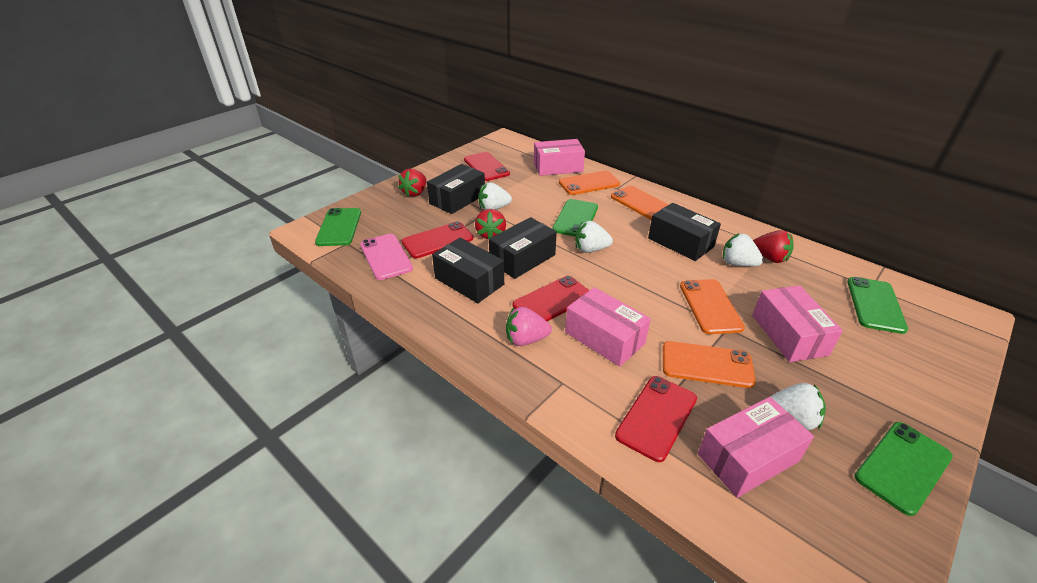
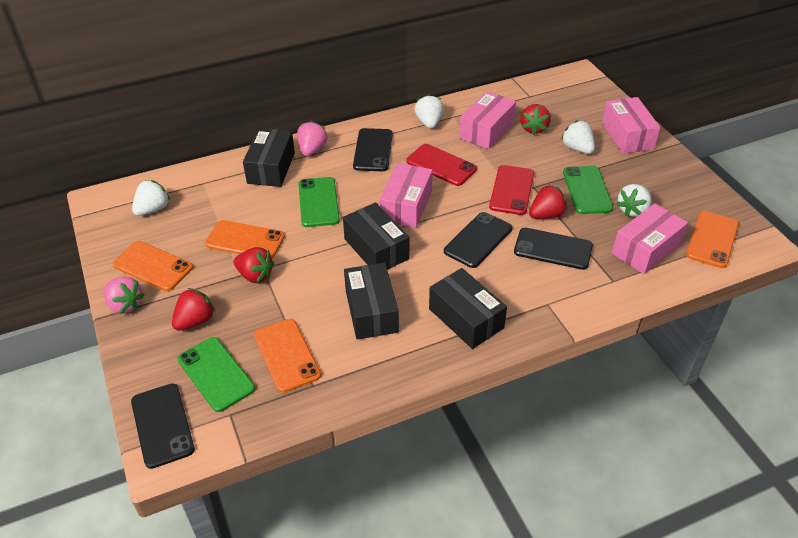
black phone: 0 -> 4
green phone: 4 -> 3
pink phone: 1 -> 0
pink strawberry: 1 -> 2
red phone: 4 -> 2
red strawberry: 3 -> 4

